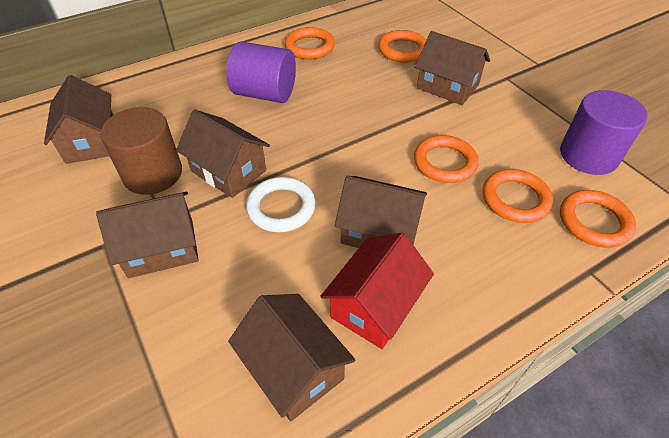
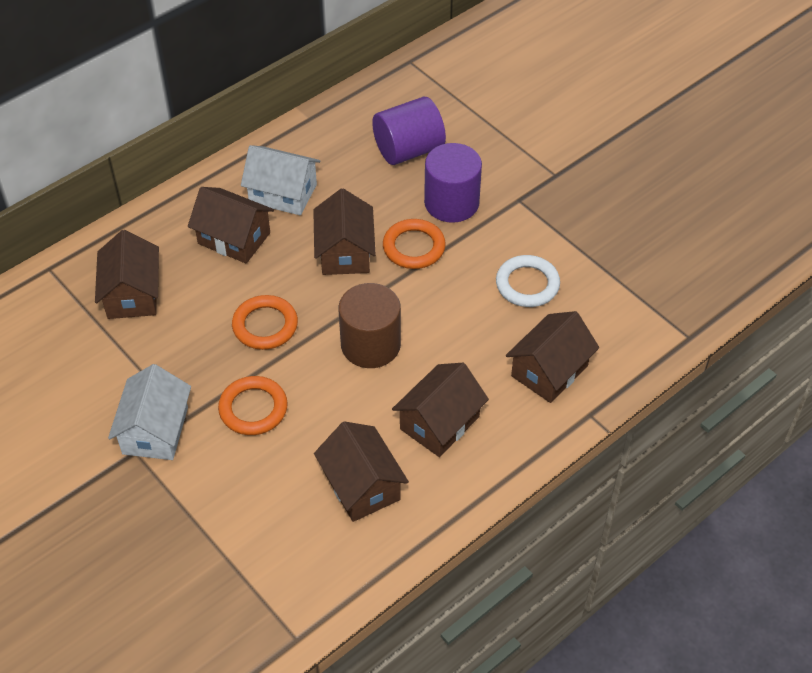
orange ring: 5 -> 3
red house: 1 -> 0
white house: 0 -> 2

